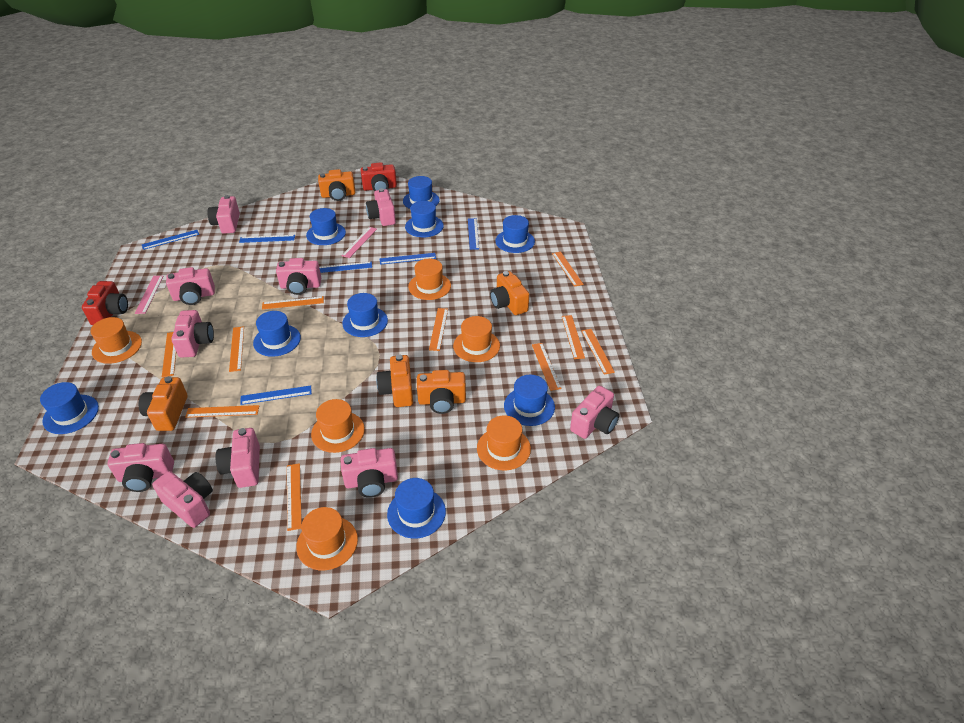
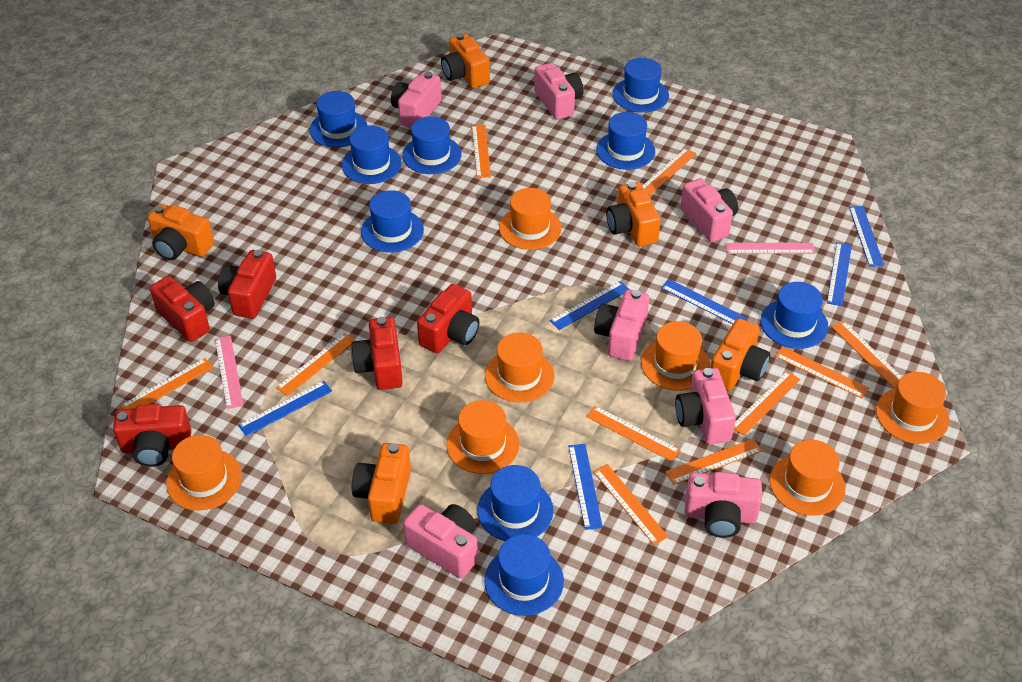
orange hat: 6 -> 7
pink camera: 10 -> 7
red camera: 2 -> 5

